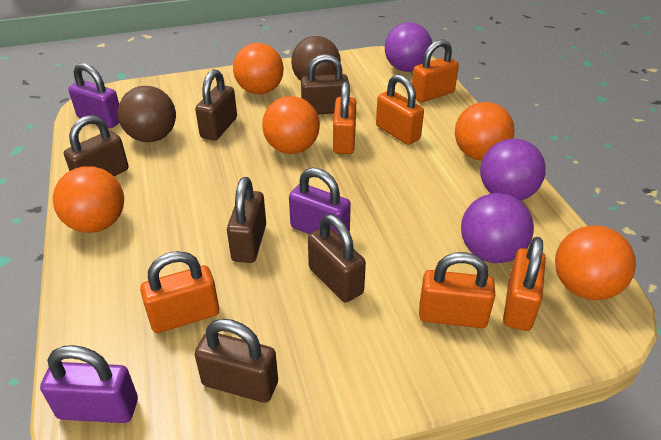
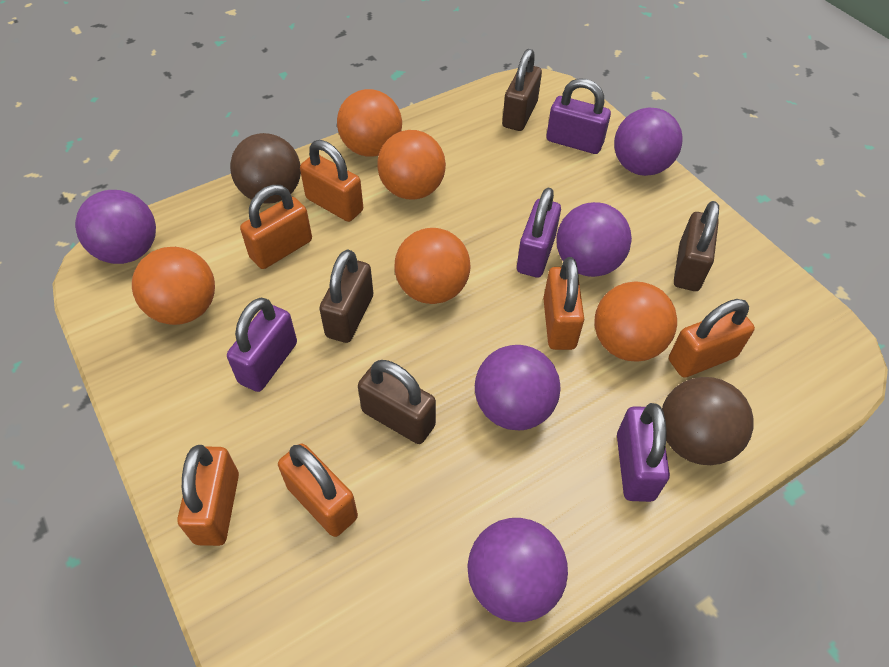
brown padlock: 6 -> 4
purple ball: 3 -> 5
purple padlock: 3 -> 4

